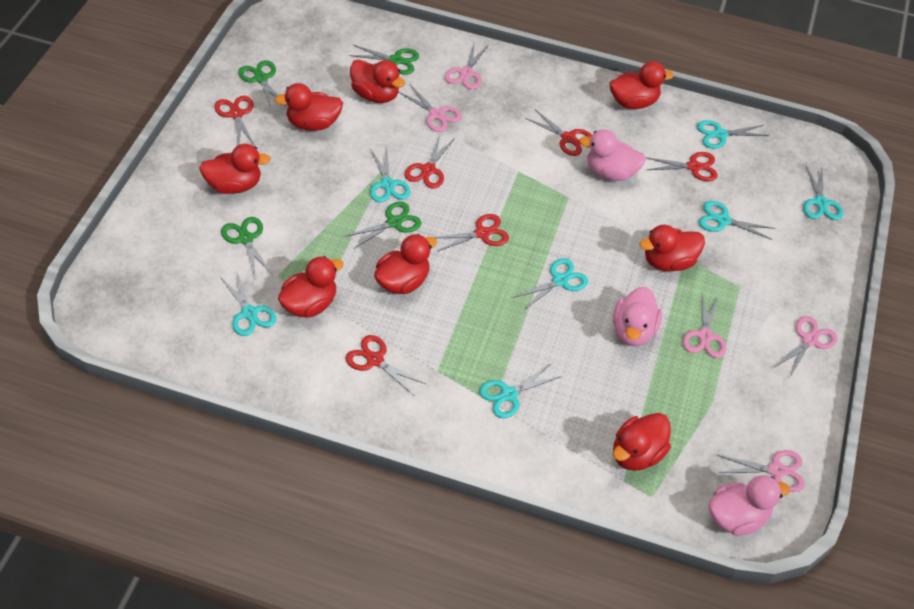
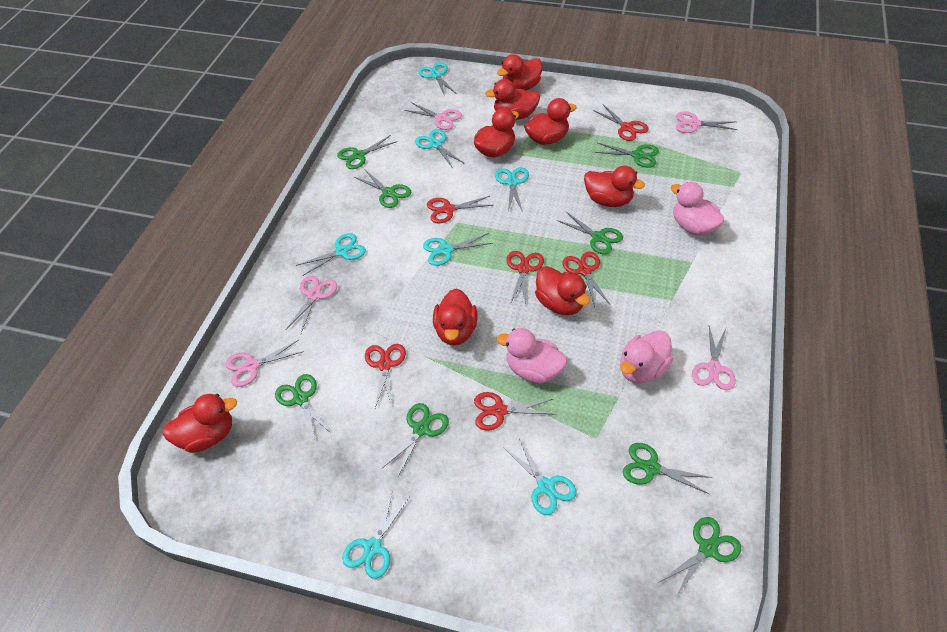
green scissors: 4 -> 8

